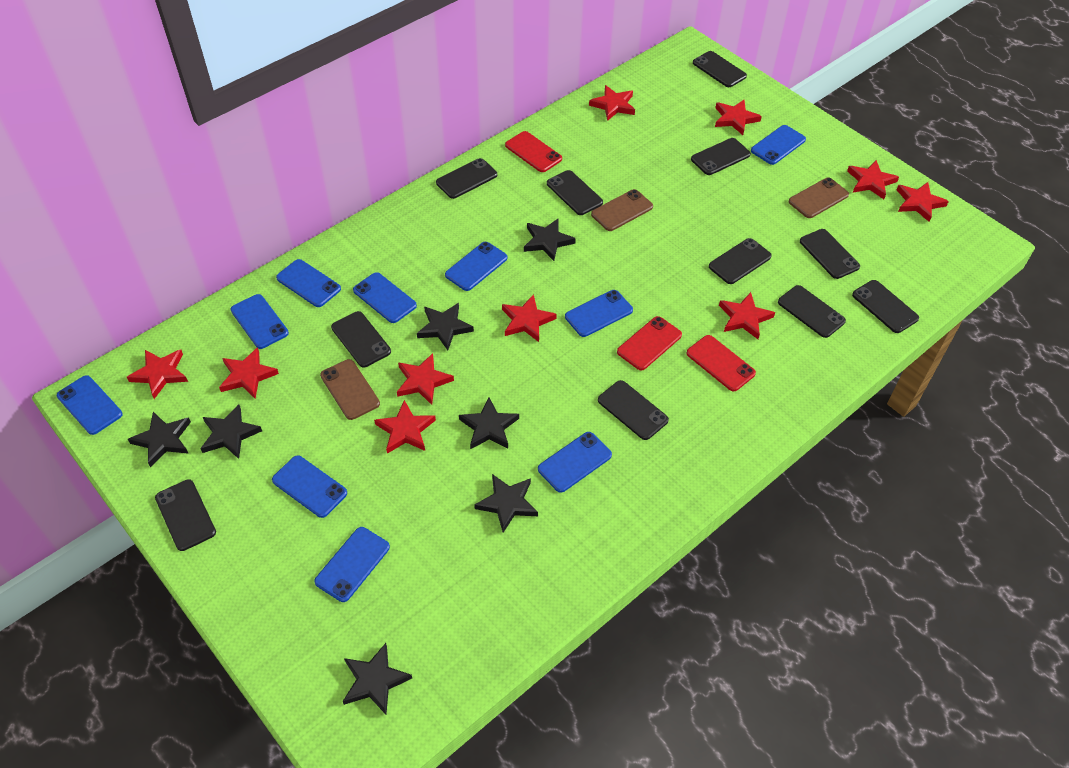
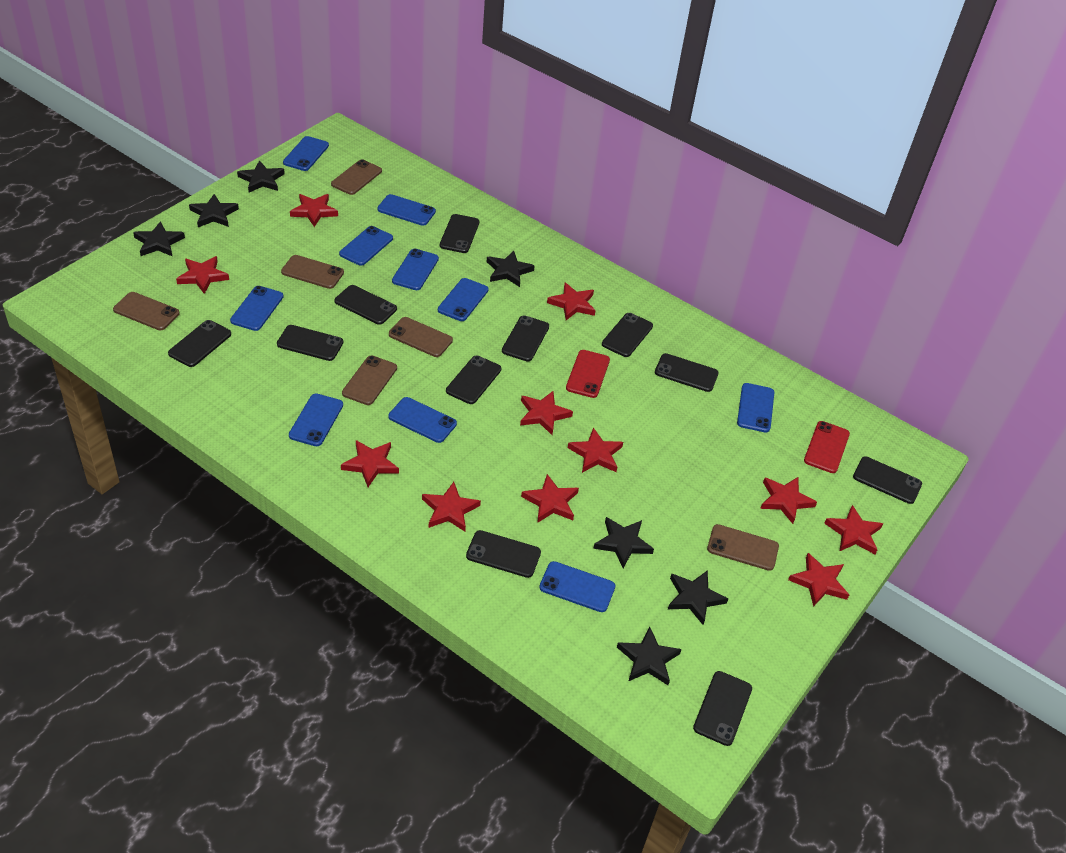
brown phone: 3 -> 6
red phone: 3 -> 2
red star: 10 -> 11

